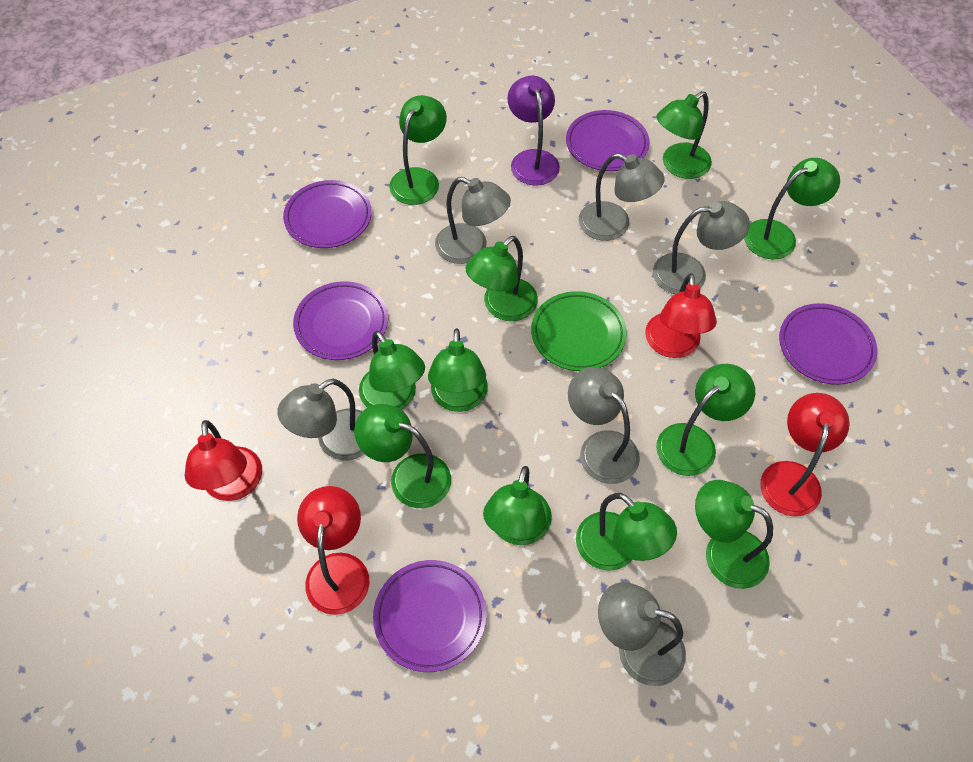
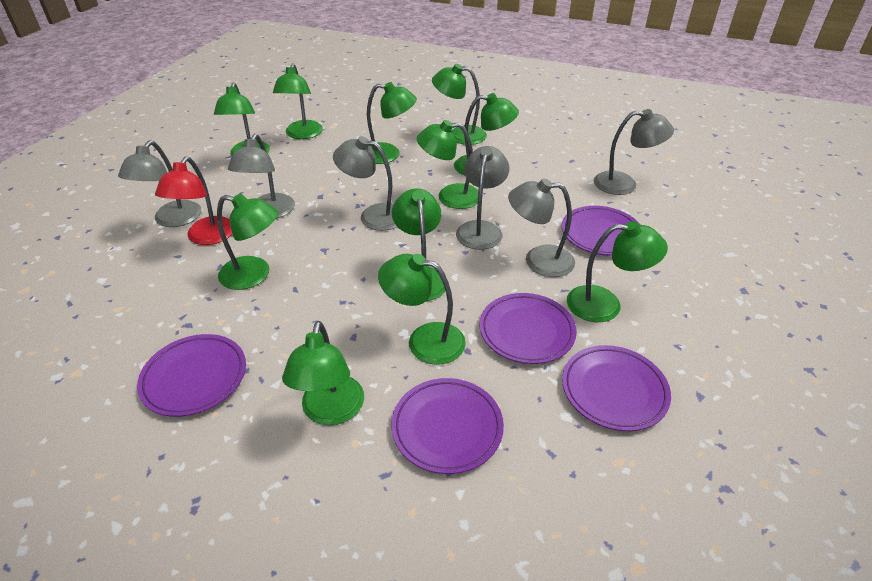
green plate: 1 -> 0
purple lamp: 1 -> 0
red lamp: 4 -> 1

